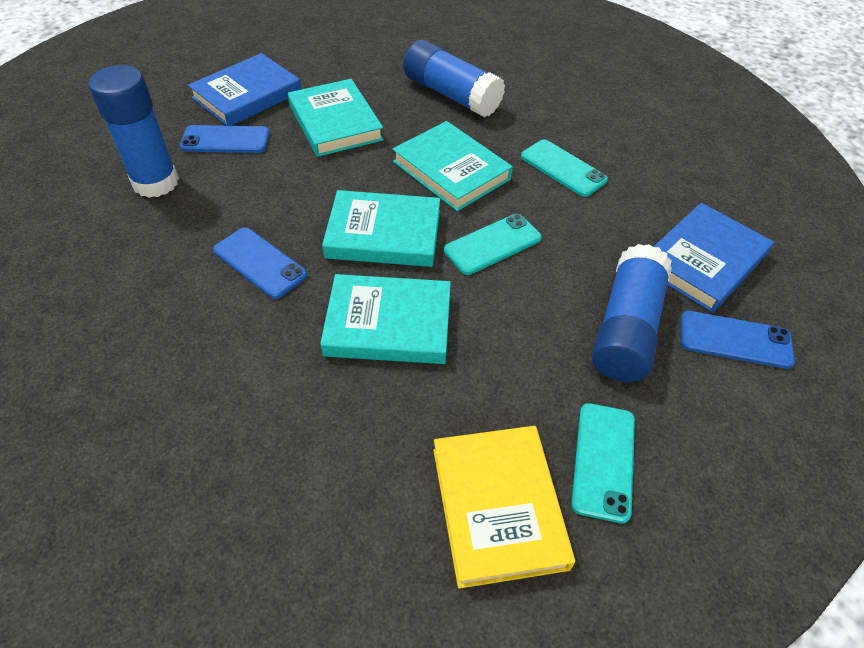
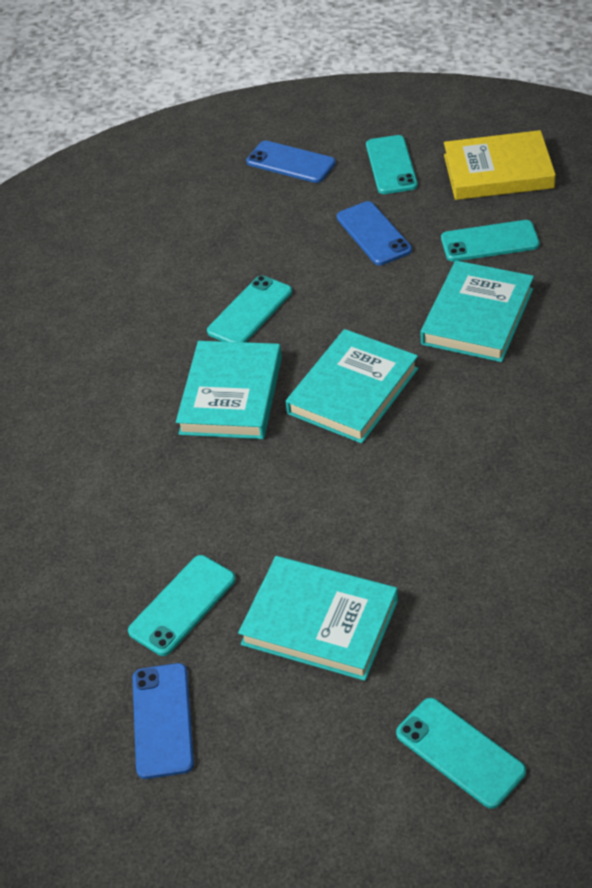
blue book: 2 -> 0
blue glue stick: 3 -> 0
turquoise phone: 3 -> 5

